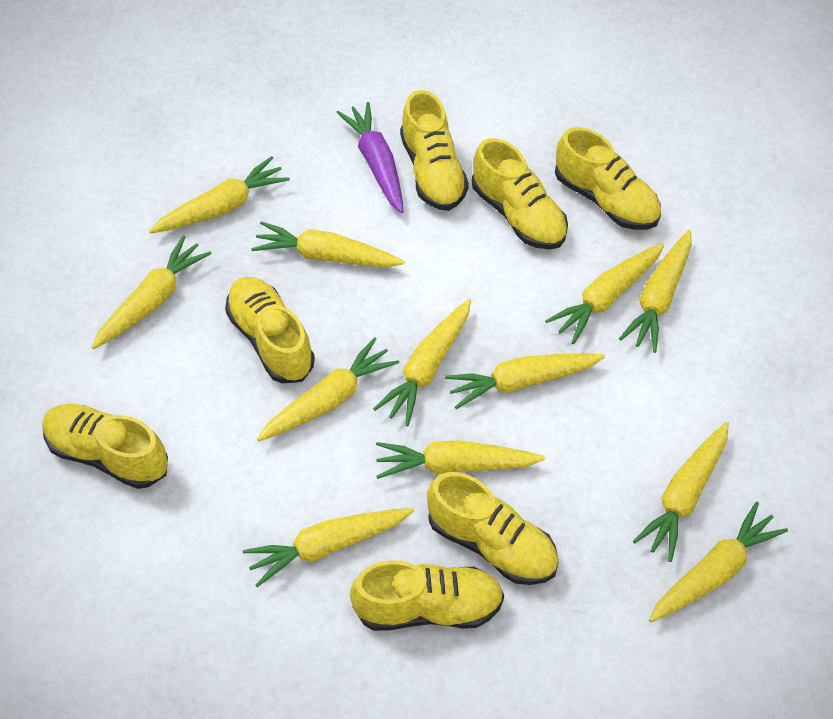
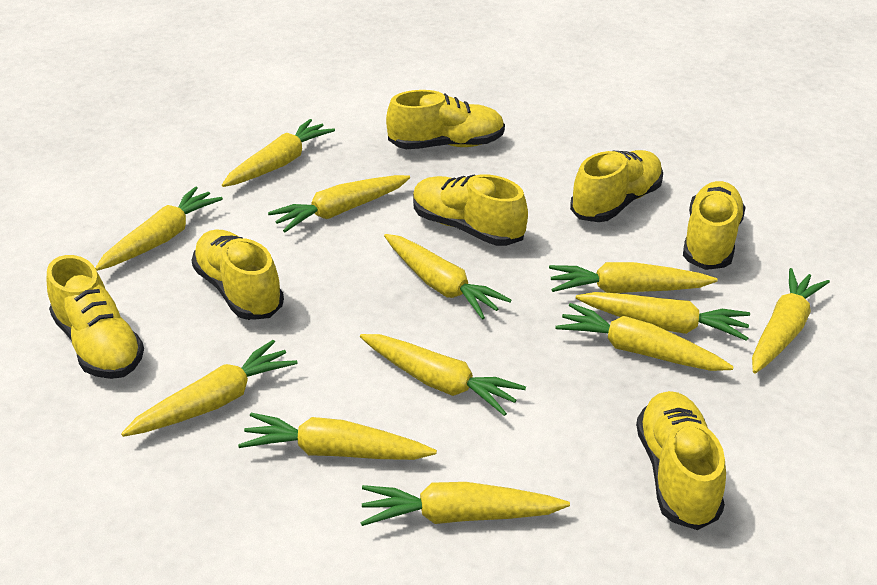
purple carrot: 1 -> 0

